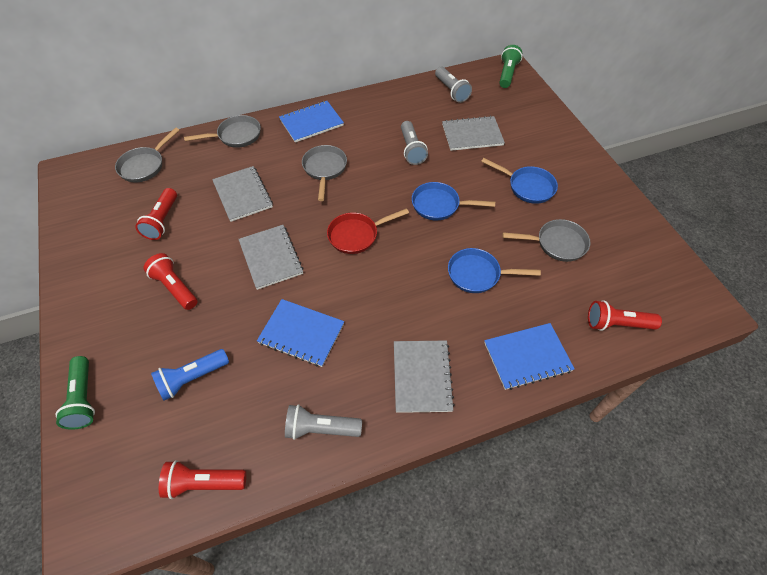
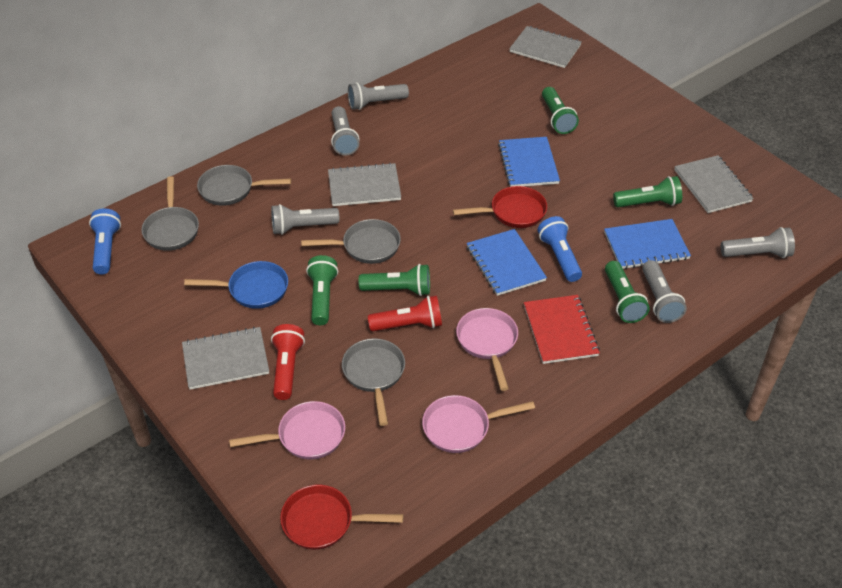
blue flashlight: 1 -> 2
blue pan: 3 -> 1
green flashlight: 2 -> 5
grey flashlight: 3 -> 5
pink pan: 0 -> 3
red flashlight: 4 -> 2
red notebook: 0 -> 1
red pan: 1 -> 2

